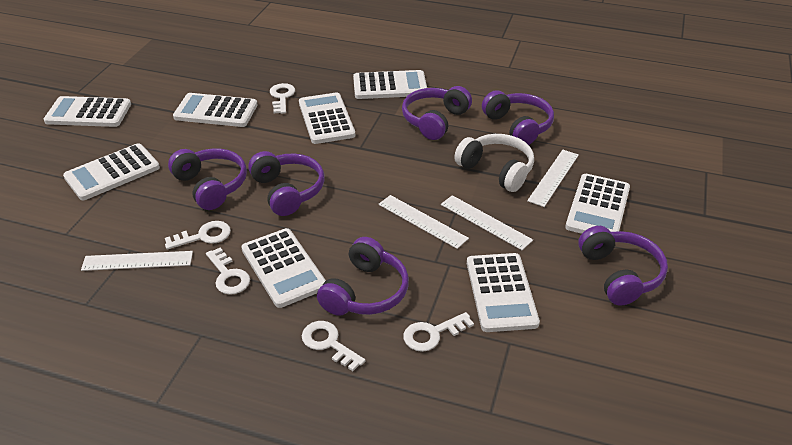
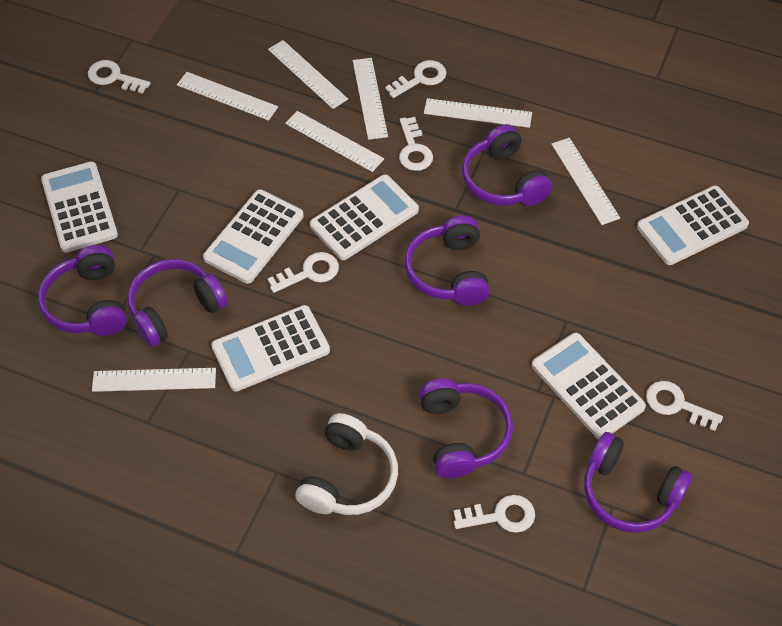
white calculator: 8 -> 6
white key: 5 -> 6
white ruler: 4 -> 7

